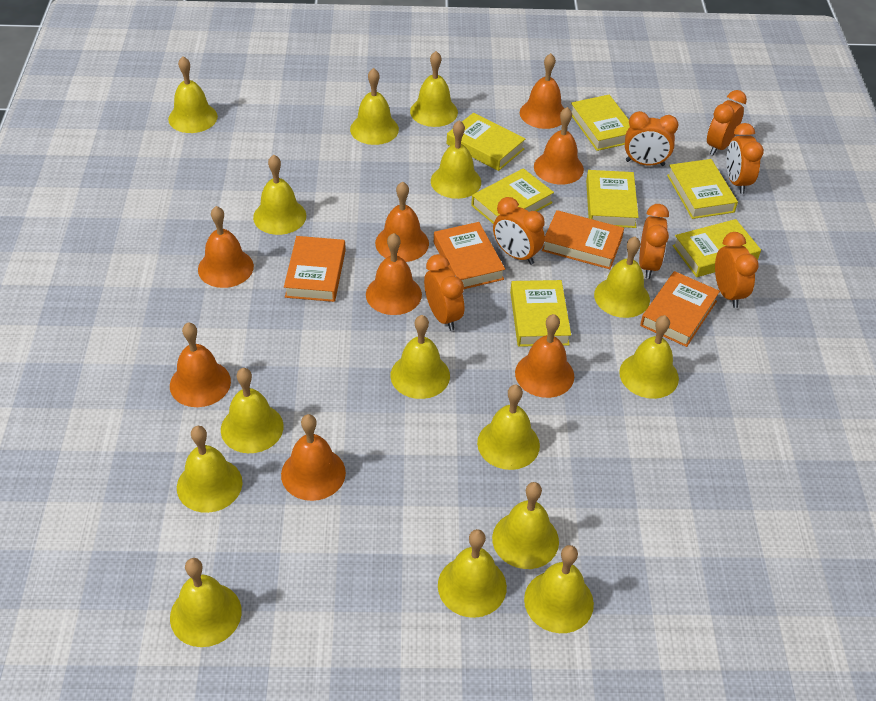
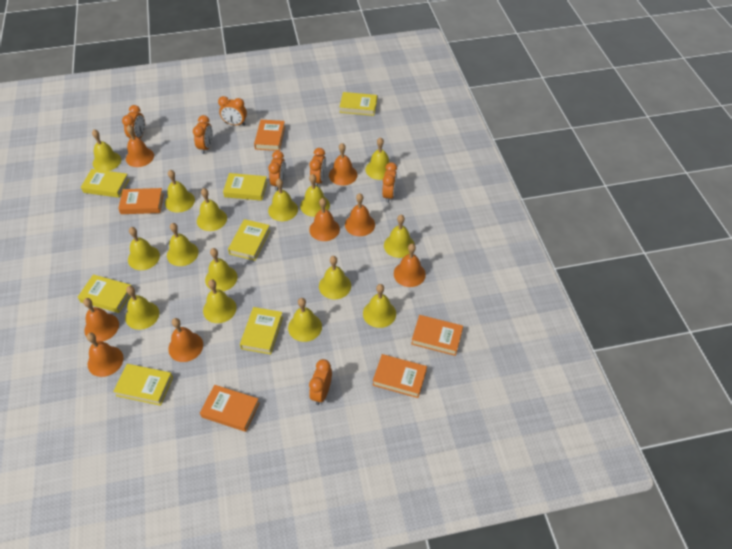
orange book: 4 -> 5

